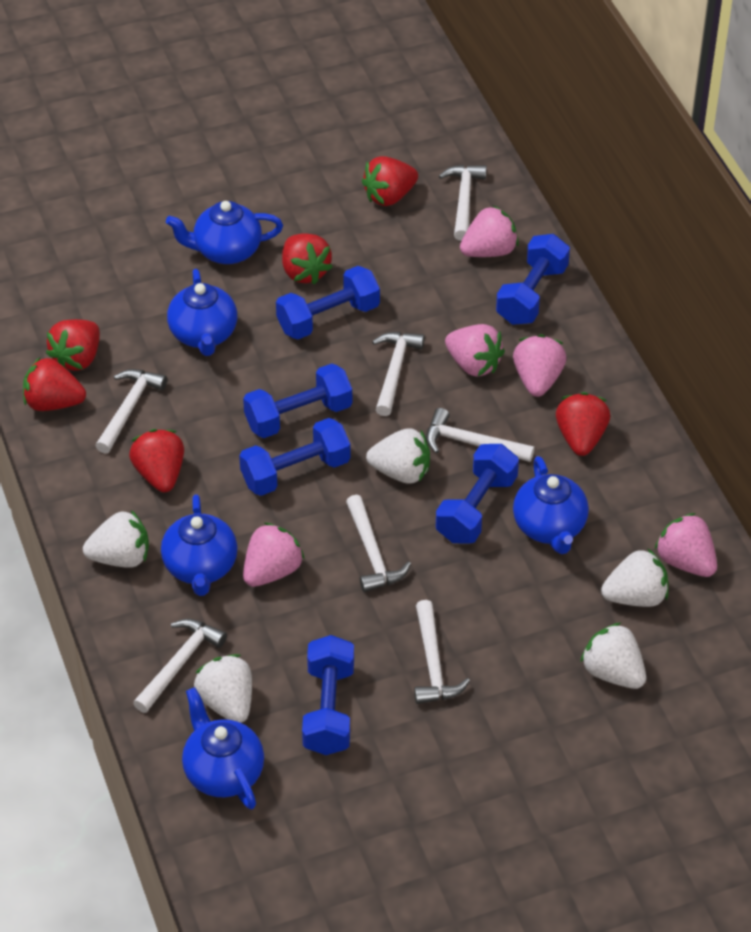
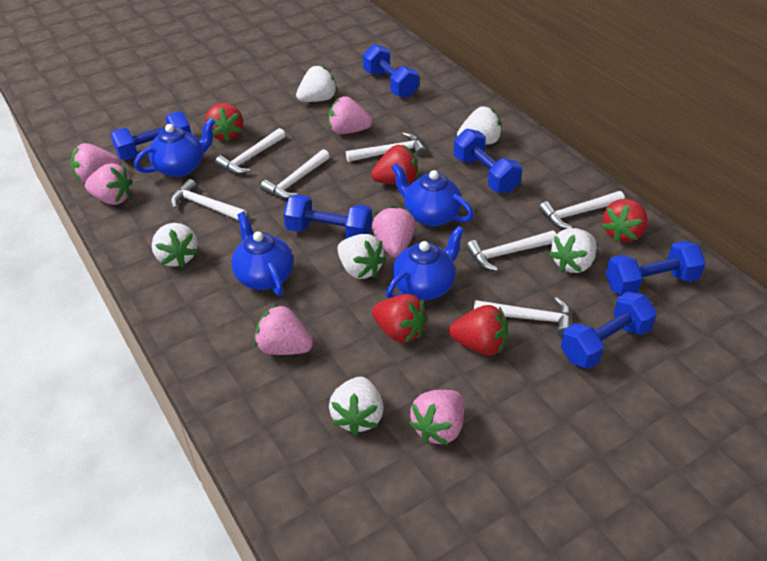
blue teapot: 5 -> 4
pink strawberry: 5 -> 6
red strawberry: 6 -> 5
white strawberry: 5 -> 6

